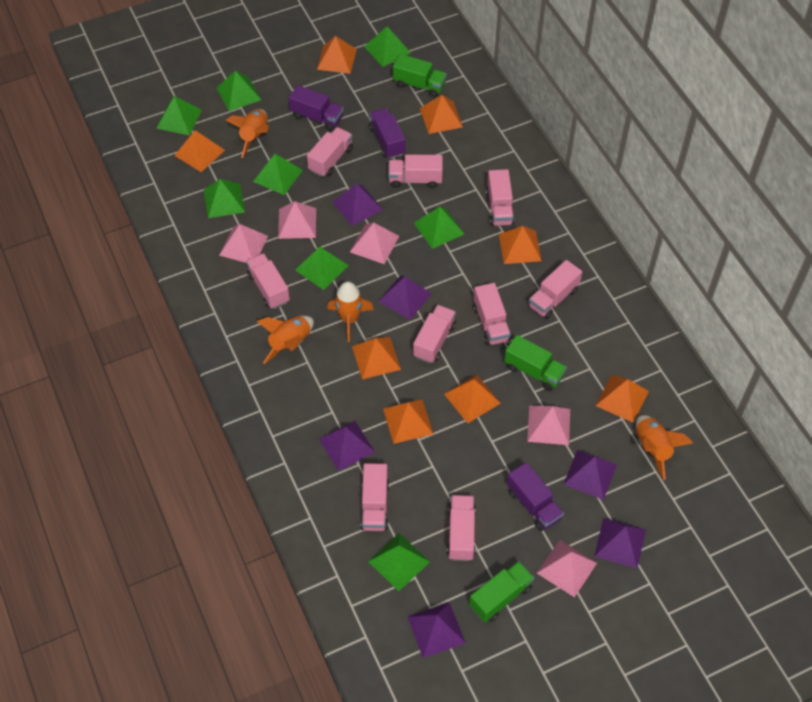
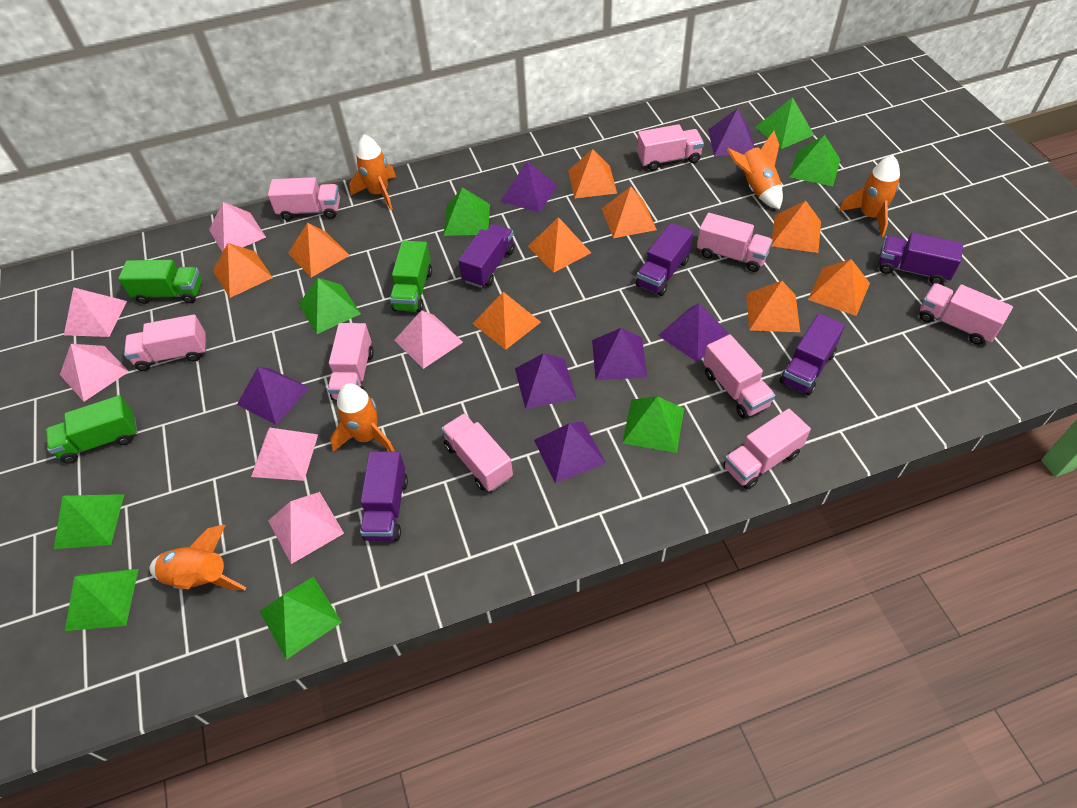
orange pyramid: 8 -> 9
orange rocket: 4 -> 5
pink pyramid: 5 -> 6
purple pyramid: 6 -> 7
purple truck: 3 -> 5

